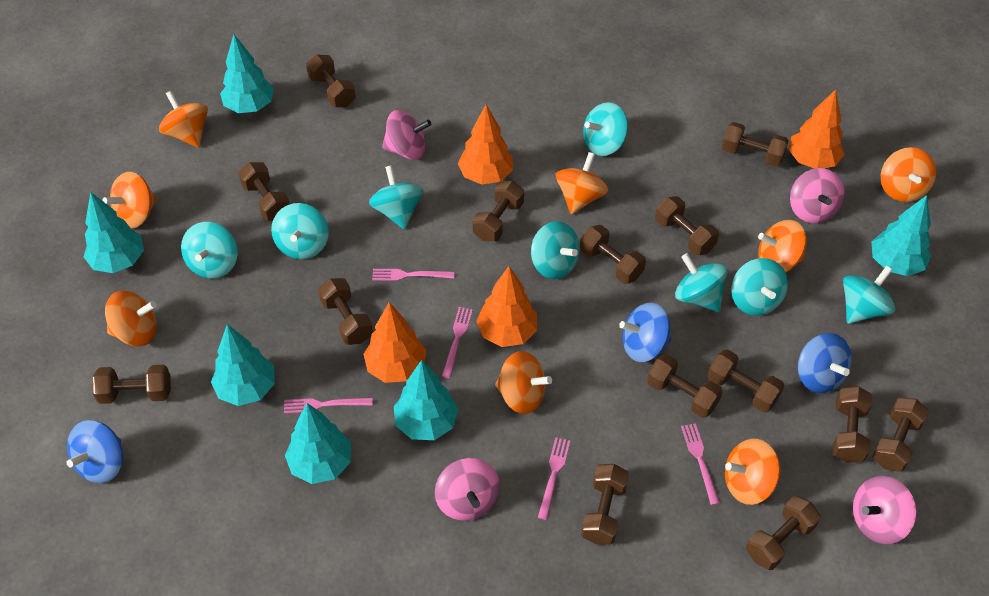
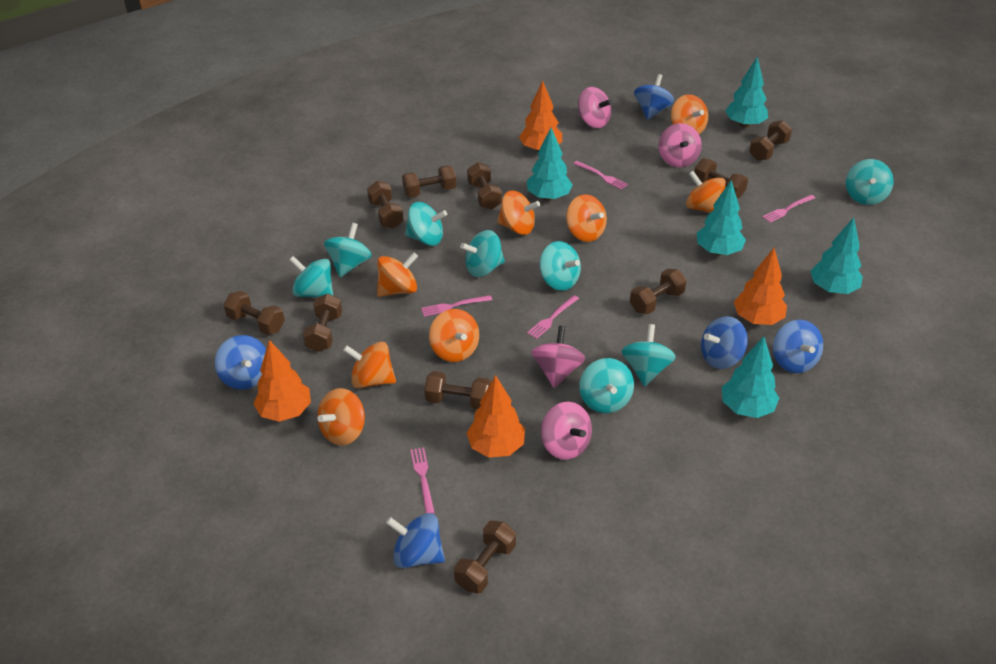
blue spinning top: 3 -> 5
brown dumbbell: 14 -> 10
turquoise tree: 6 -> 5

